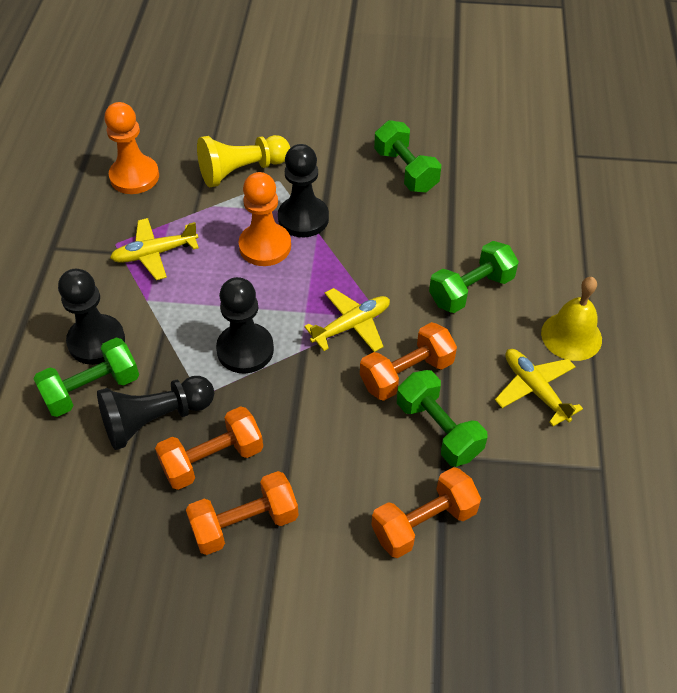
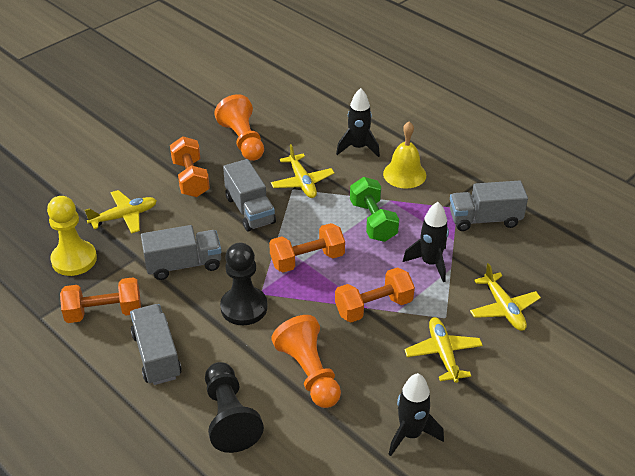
black pawn: 4 -> 2
black rocket: 0 -> 3
green dumbbell: 4 -> 1
grey truck: 0 -> 4
yellow plane: 3 -> 4

